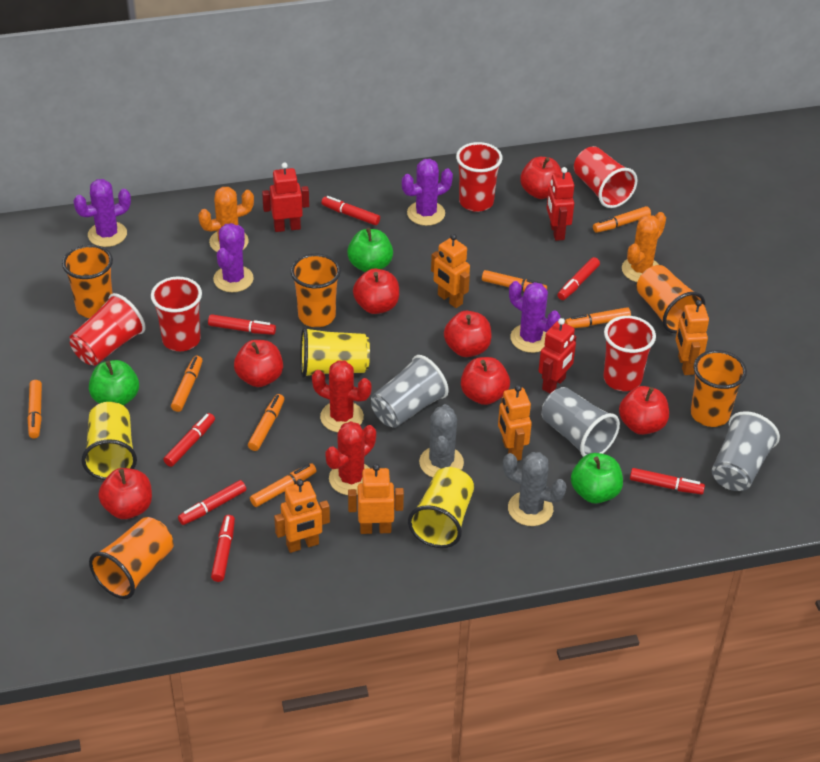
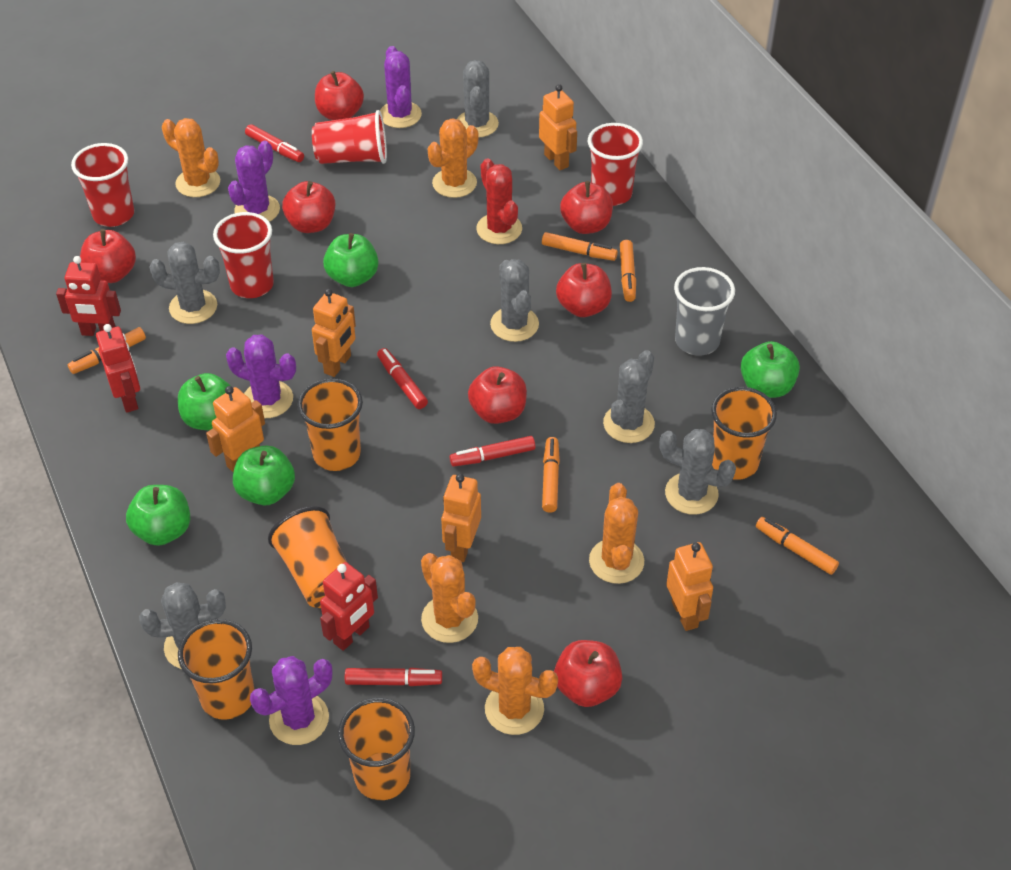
green apple: 3 -> 5
grey cactus: 2 -> 6
grey cup: 3 -> 1
orange cactus: 2 -> 5
orange marker: 7 -> 5
red cactus: 2 -> 1
red cup: 5 -> 4
red marker: 7 -> 4
yellow cup: 3 -> 0

